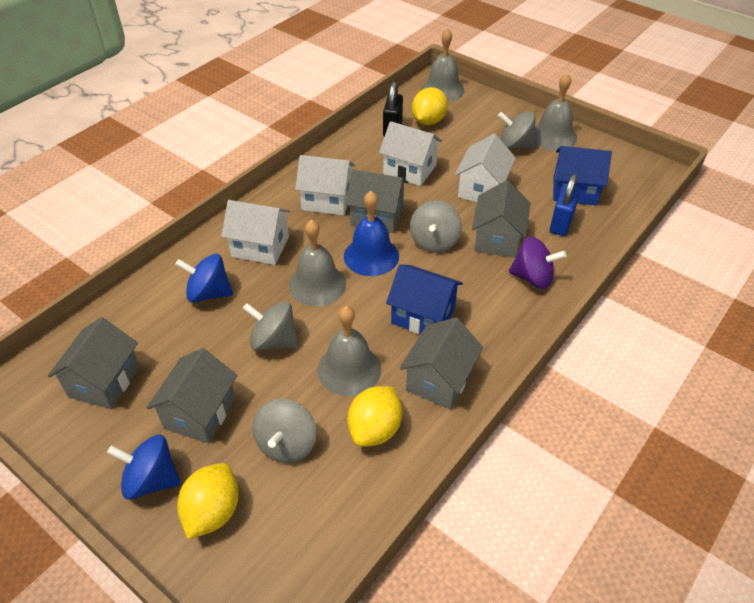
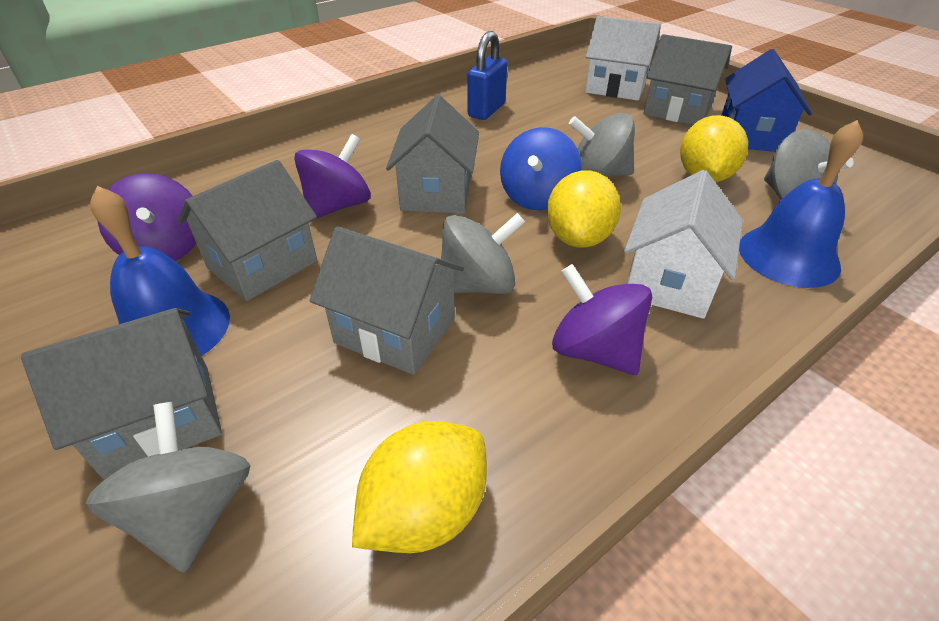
black padlock: 1 -> 0
blue bell: 1 -> 2
blue house: 2 -> 1
blue spinning top: 2 -> 1
grey bell: 4 -> 0
purple spinning top: 1 -> 3
white house: 4 -> 2

